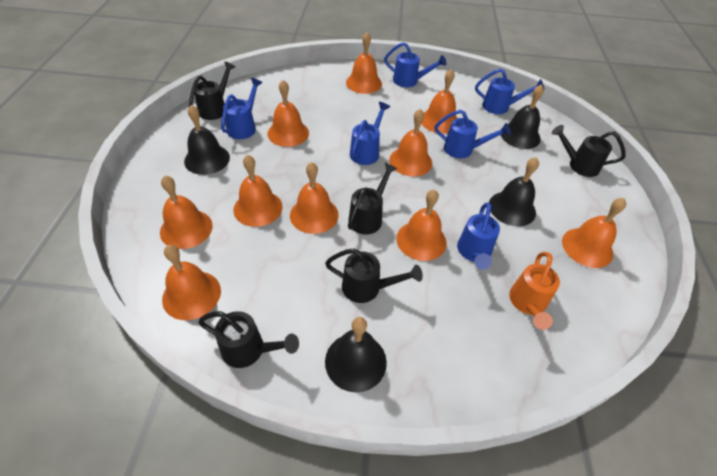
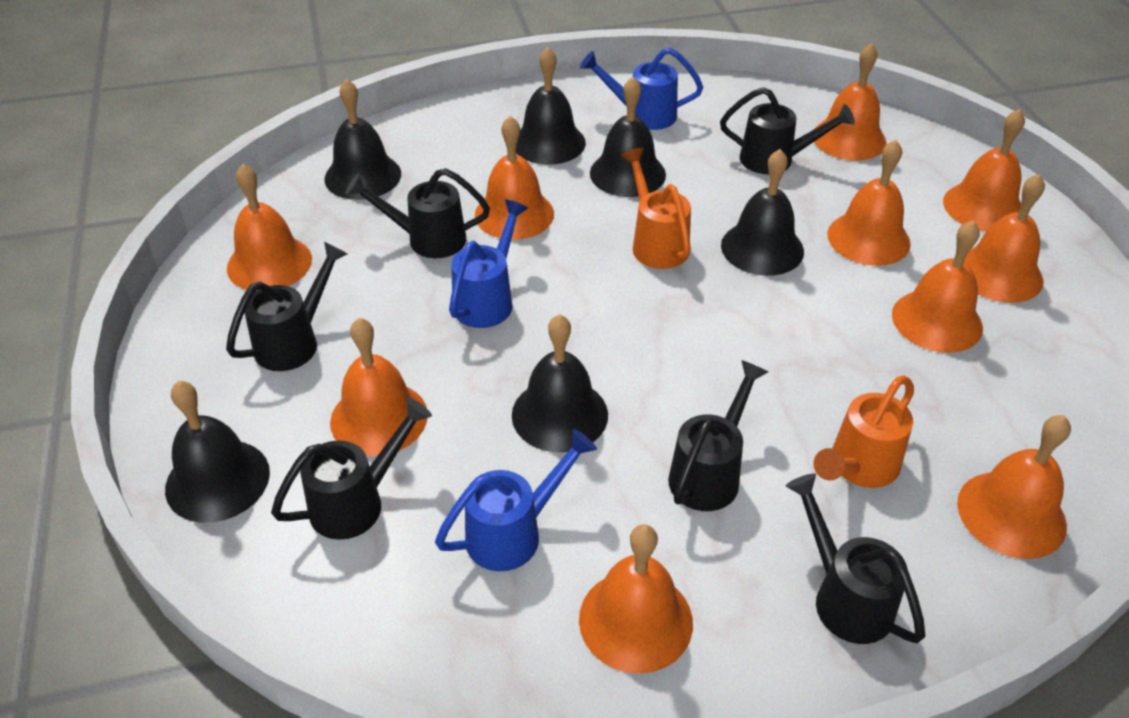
black bell: 4 -> 6
black watering can: 5 -> 6
blue watering can: 6 -> 3
orange watering can: 1 -> 2

